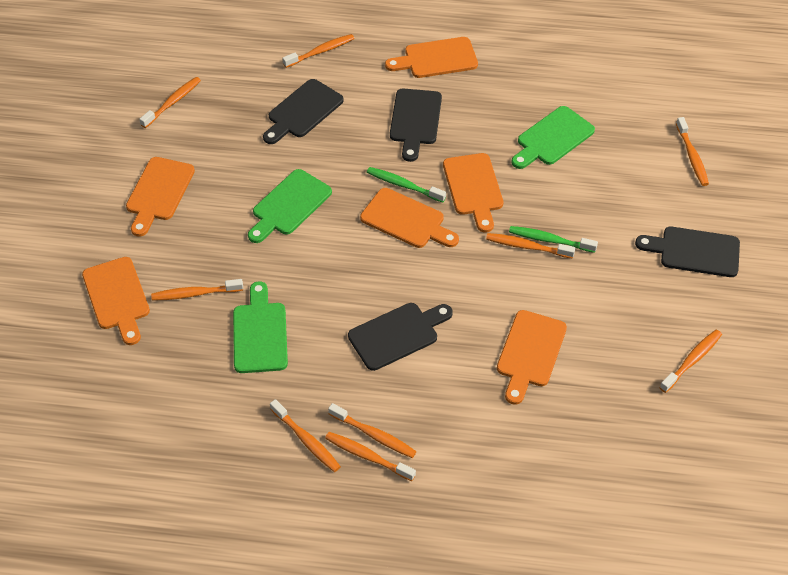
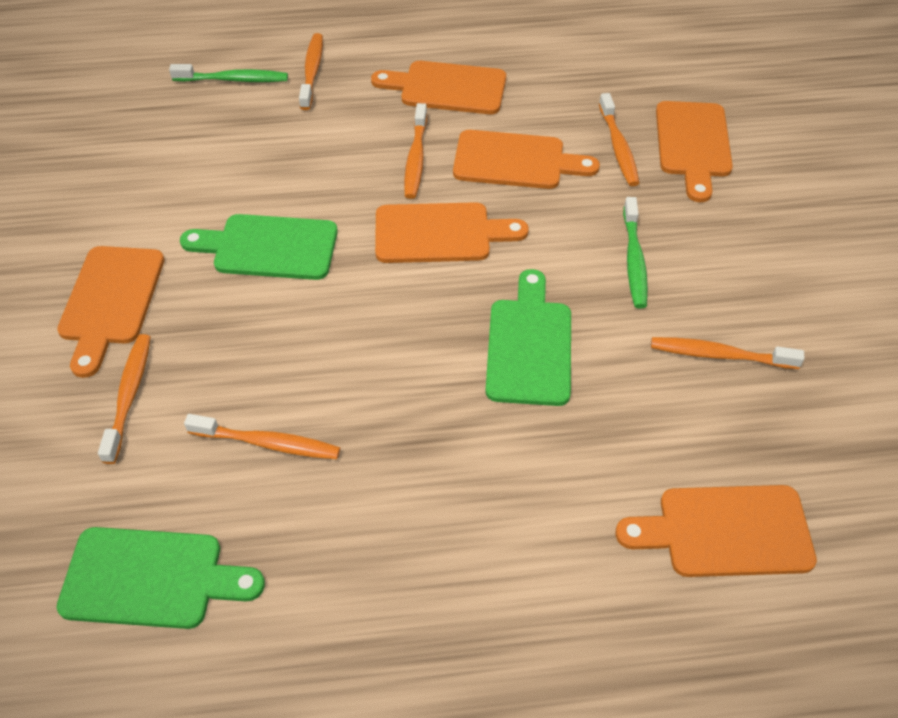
black cutting board: 4 -> 0
orange toothbrush: 9 -> 6

